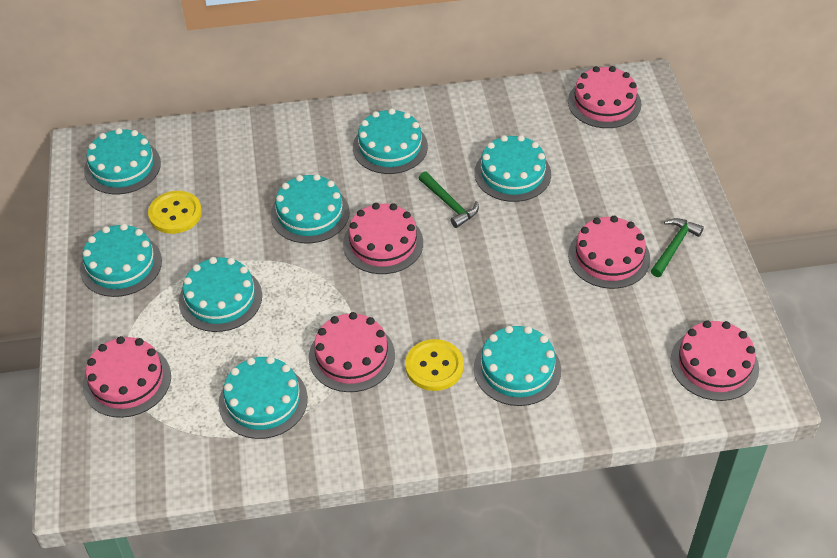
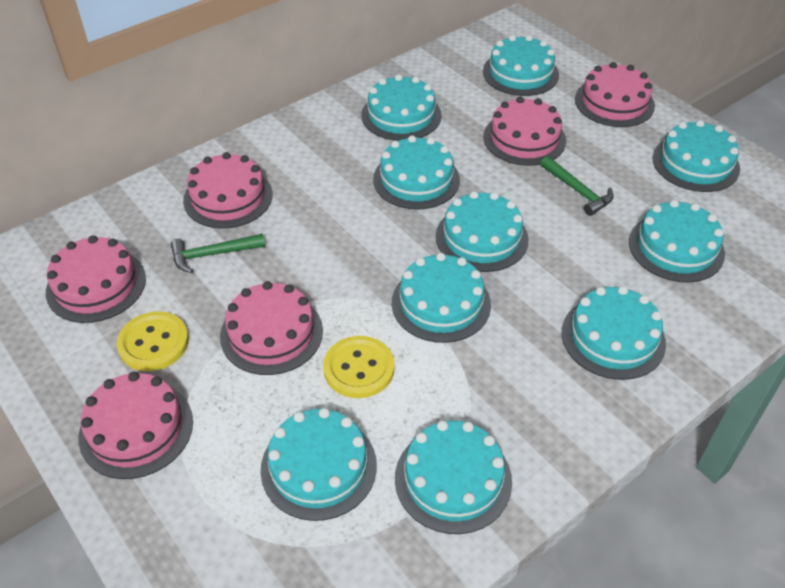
turquoise cake: 8 -> 10

